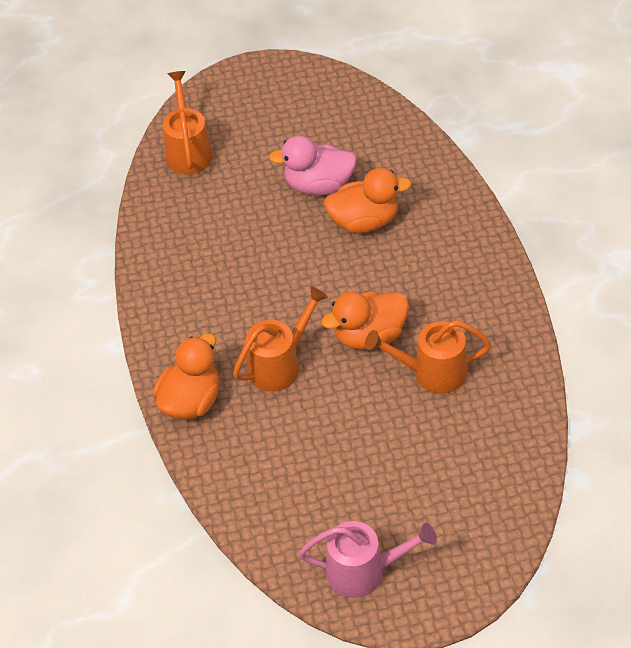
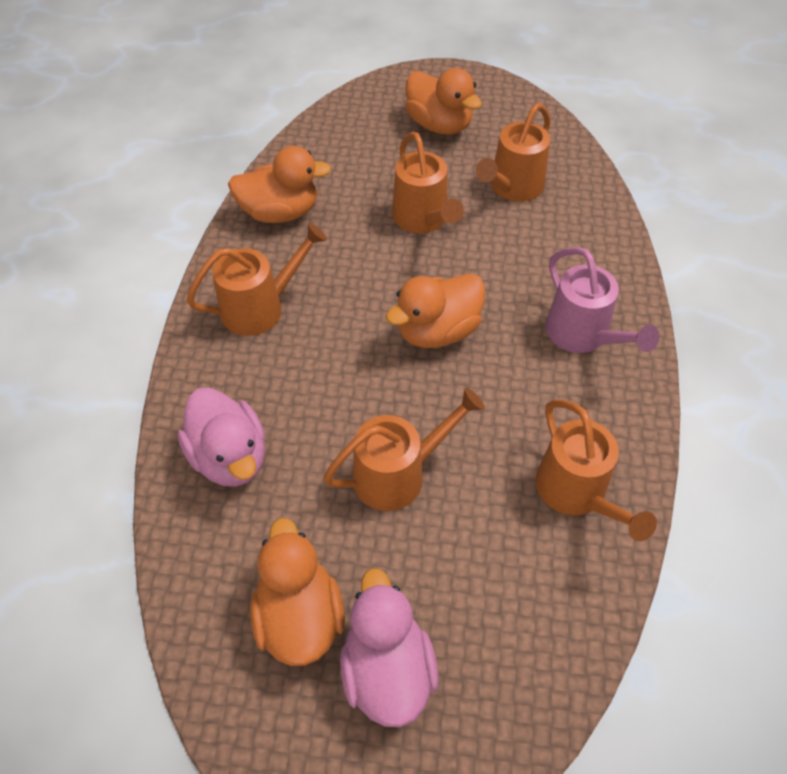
orange duck: 3 -> 4
orange watering can: 3 -> 5
pink duck: 1 -> 2

